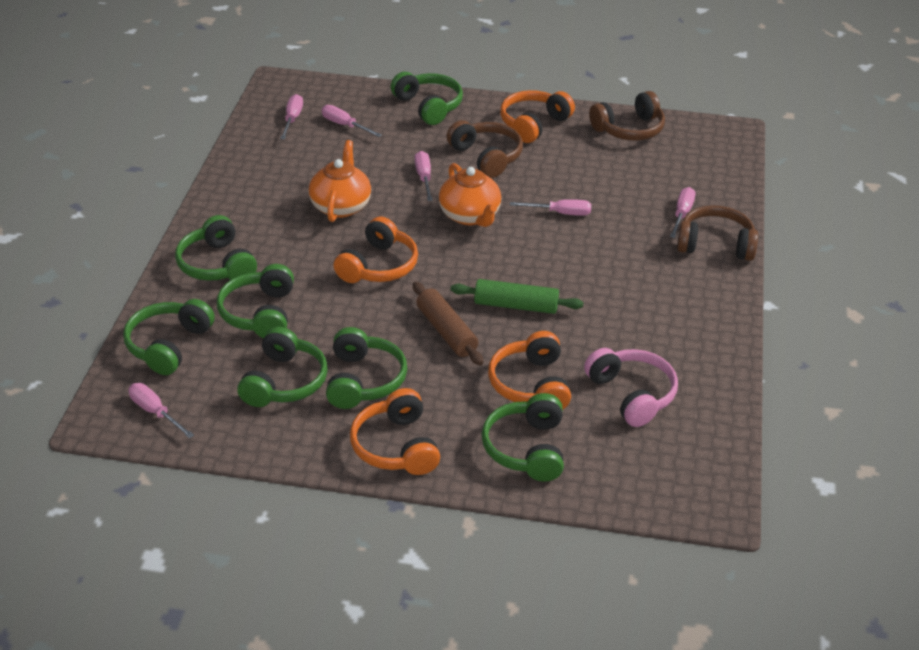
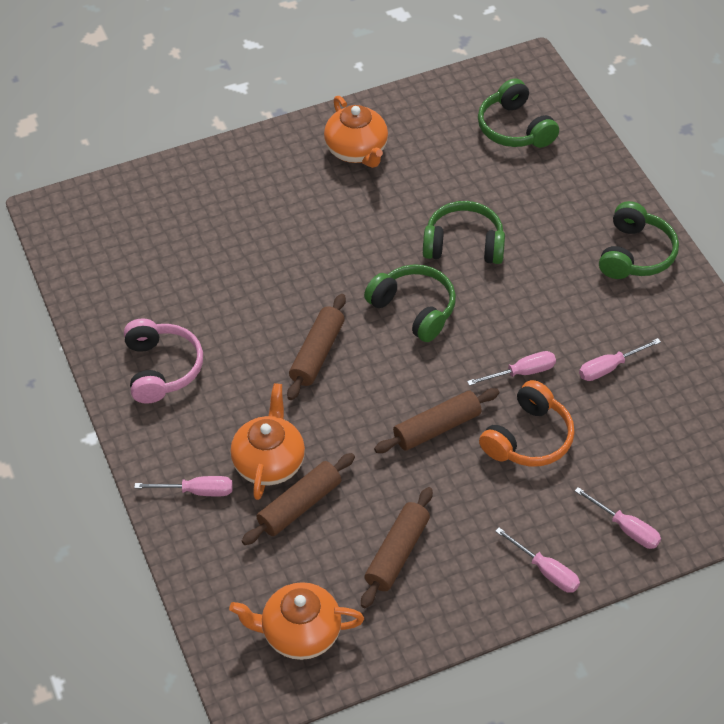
brown headphones: 3 -> 0
brown rolling pin: 1 -> 4
green headphones: 7 -> 4
green rolling pin: 1 -> 0
orange headphones: 4 -> 1
orange teapot: 2 -> 3
pink screwdriver: 6 -> 5

